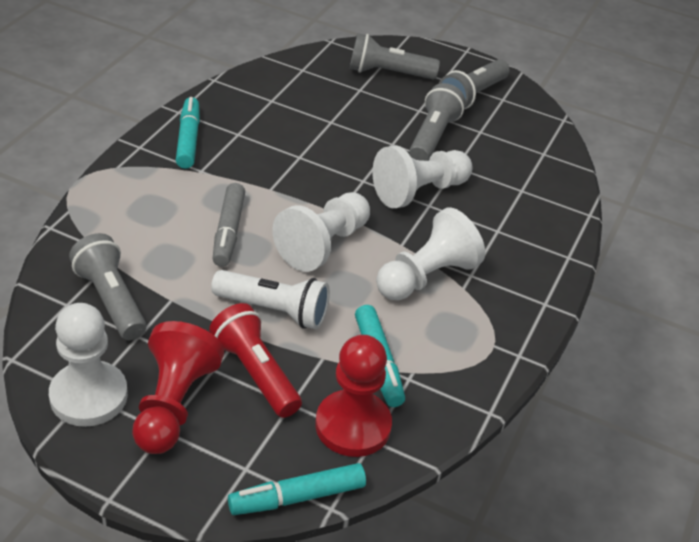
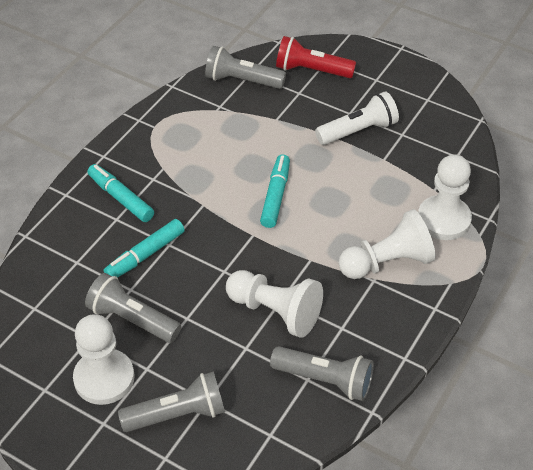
grey marker: 1 -> 0
red pawn: 2 -> 0

